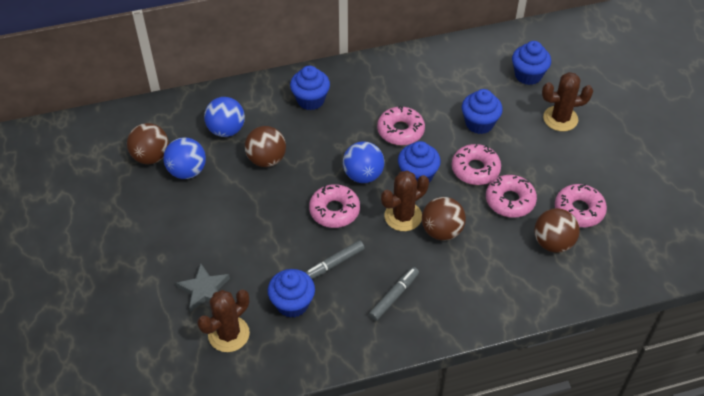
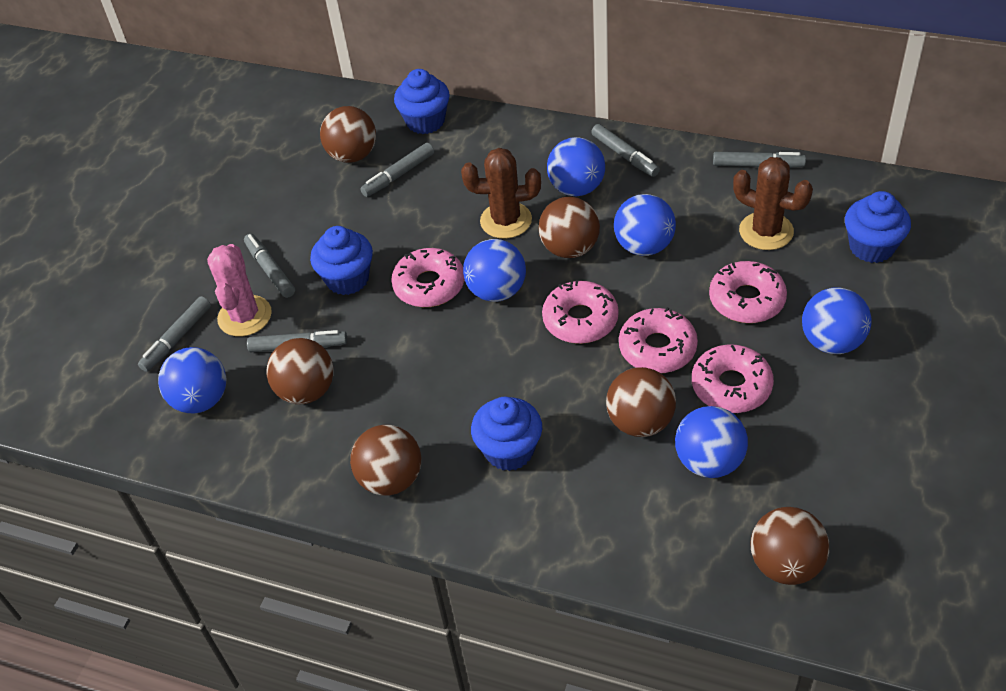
blue ball: 3 -> 6
blue cupcake: 5 -> 4
brown ball: 4 -> 6
brown cactus: 3 -> 2
grey marker: 2 -> 6
grey star: 1 -> 0
pink cactus: 0 -> 1

